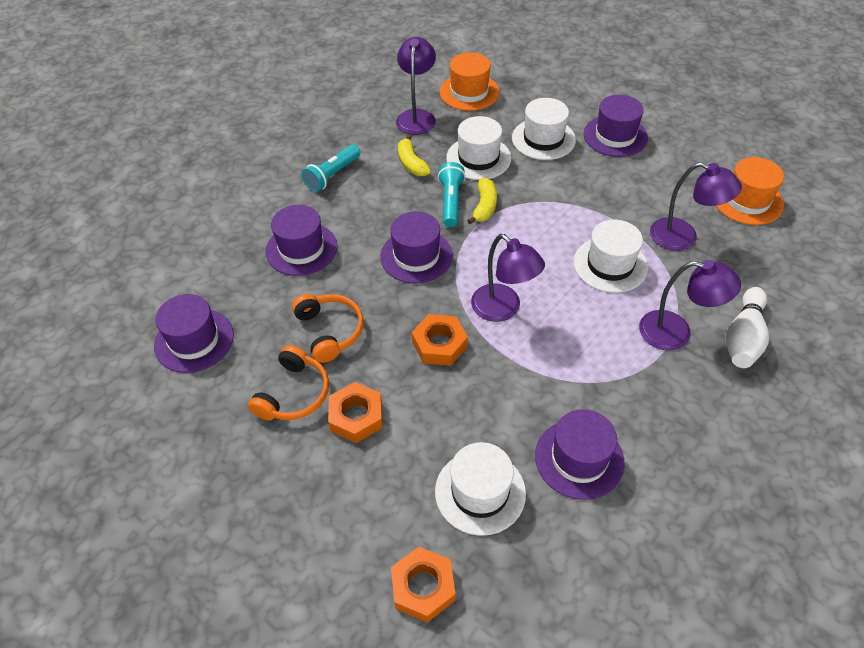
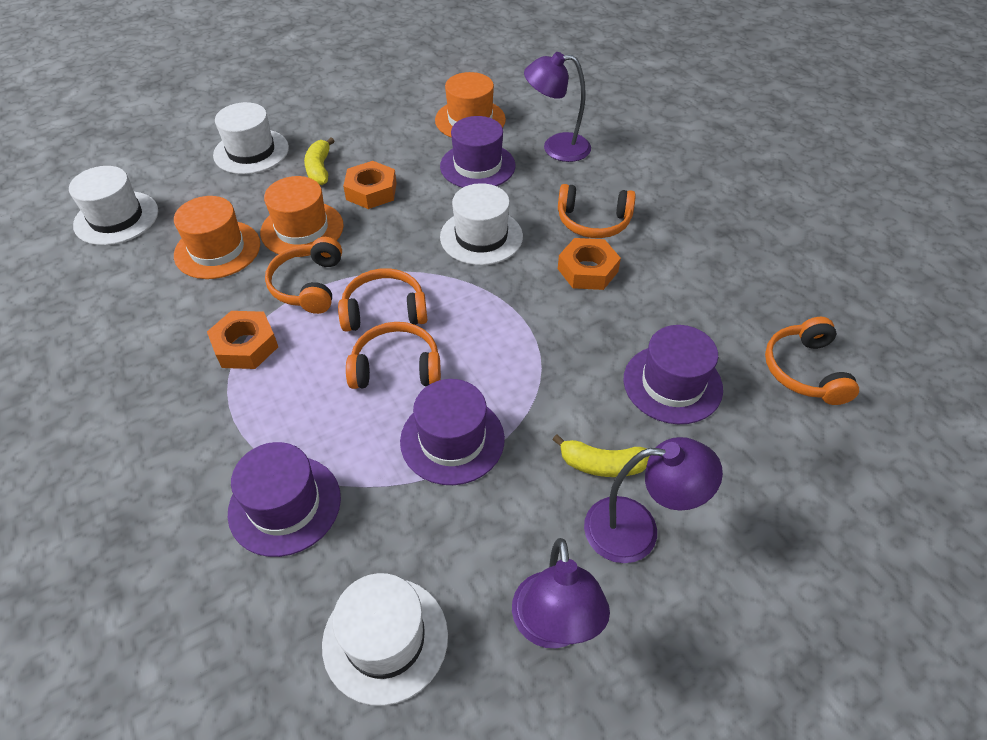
orange hat: 2 -> 3
orange headphones: 2 -> 5
purple hat: 5 -> 4
purple lamp: 4 -> 3
turquoise flashlight: 2 -> 0
white bowling pin: 1 -> 0

